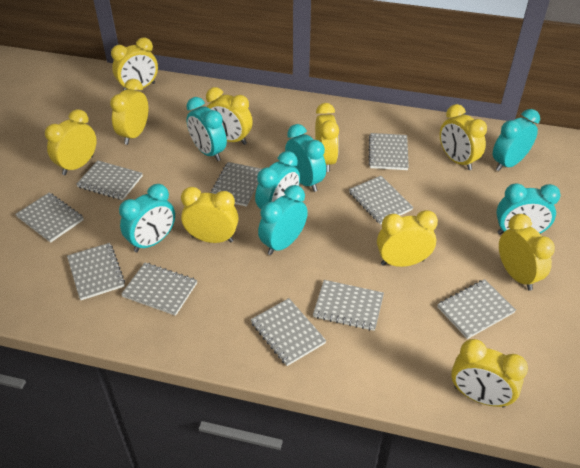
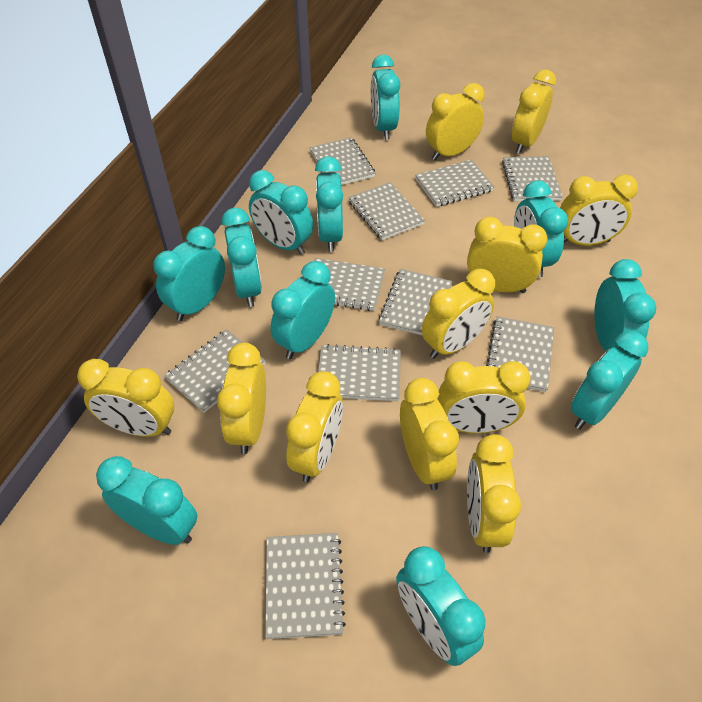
turquoise clock: 7 -> 11
yellow clock: 10 -> 11

